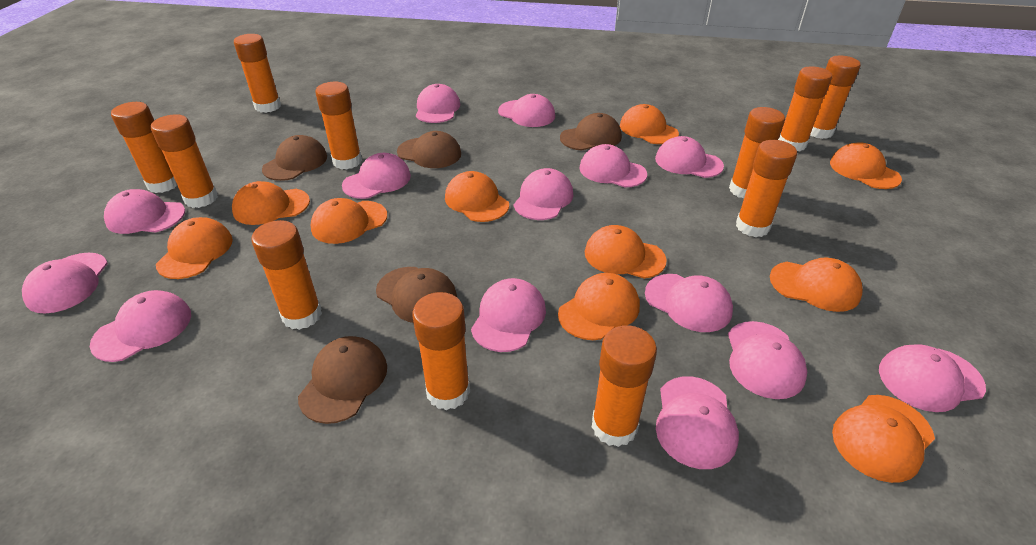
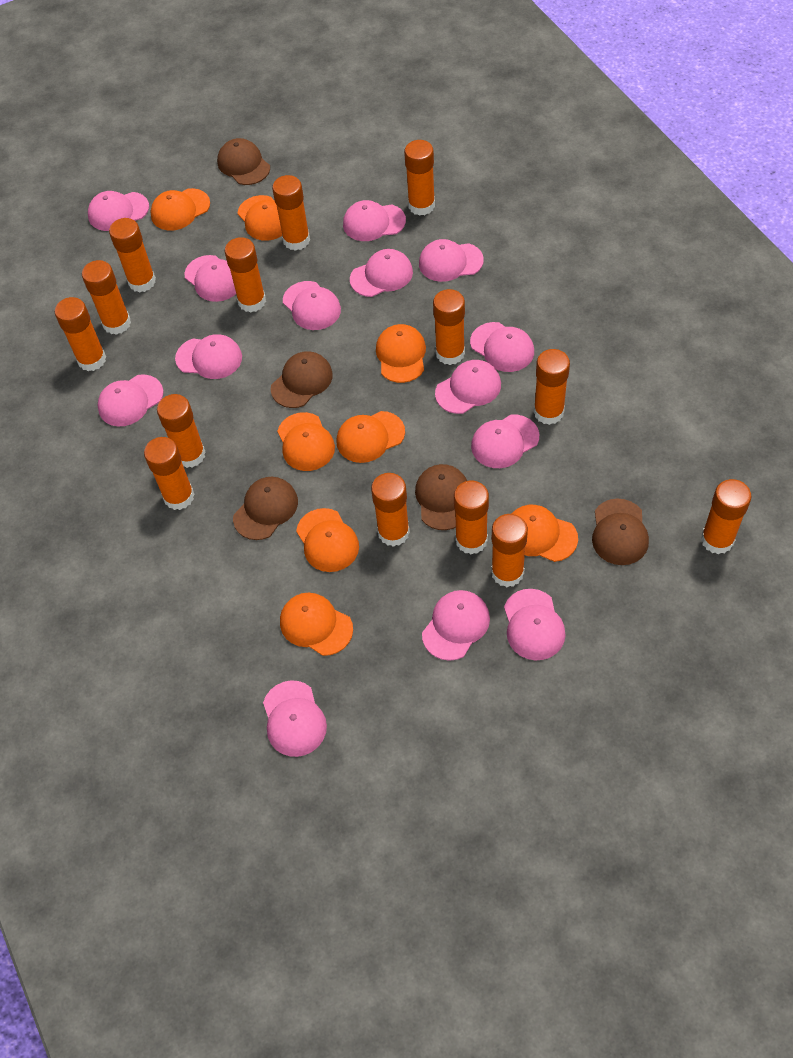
orange cap: 10 -> 8
orange glue stick: 11 -> 14

